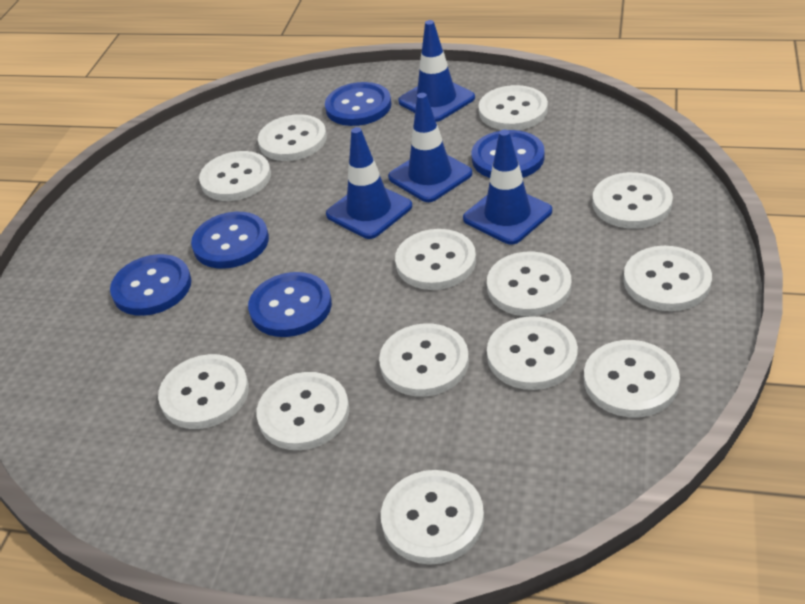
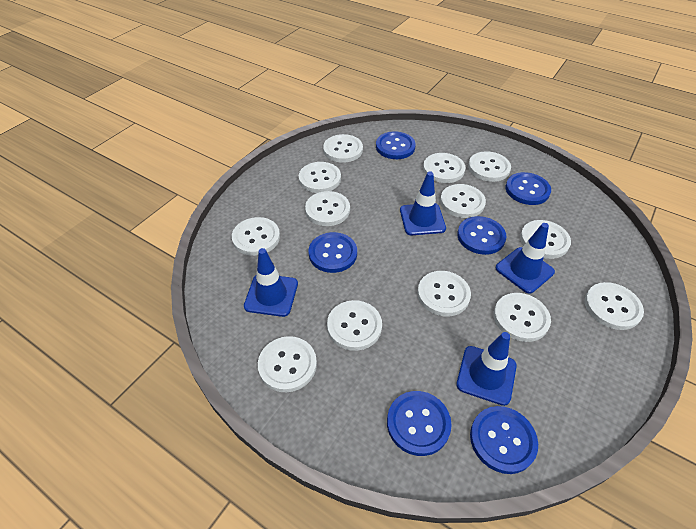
blue button: 5 -> 6

